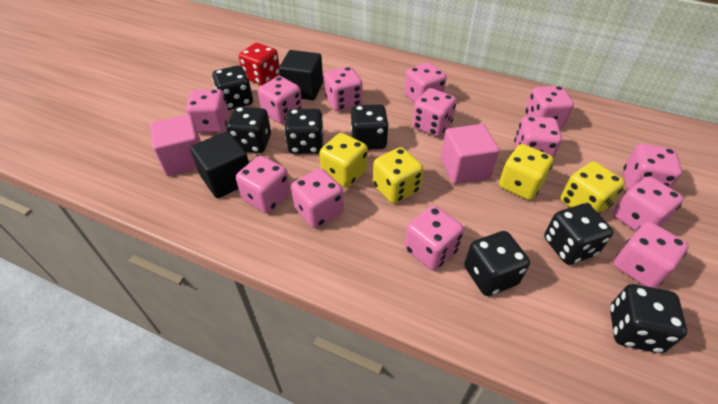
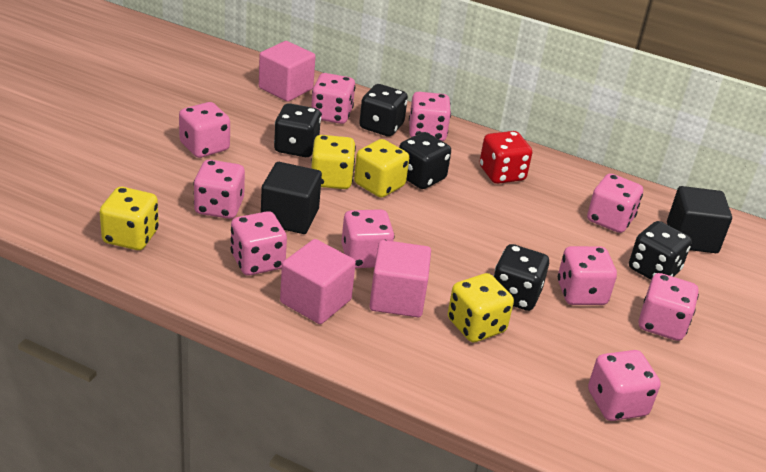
black dice: 7 -> 5
pink cube: 2 -> 3
pink dice: 13 -> 10

